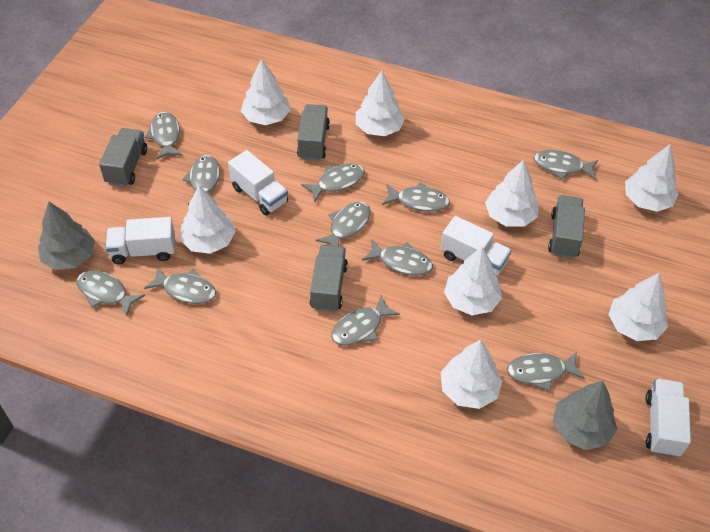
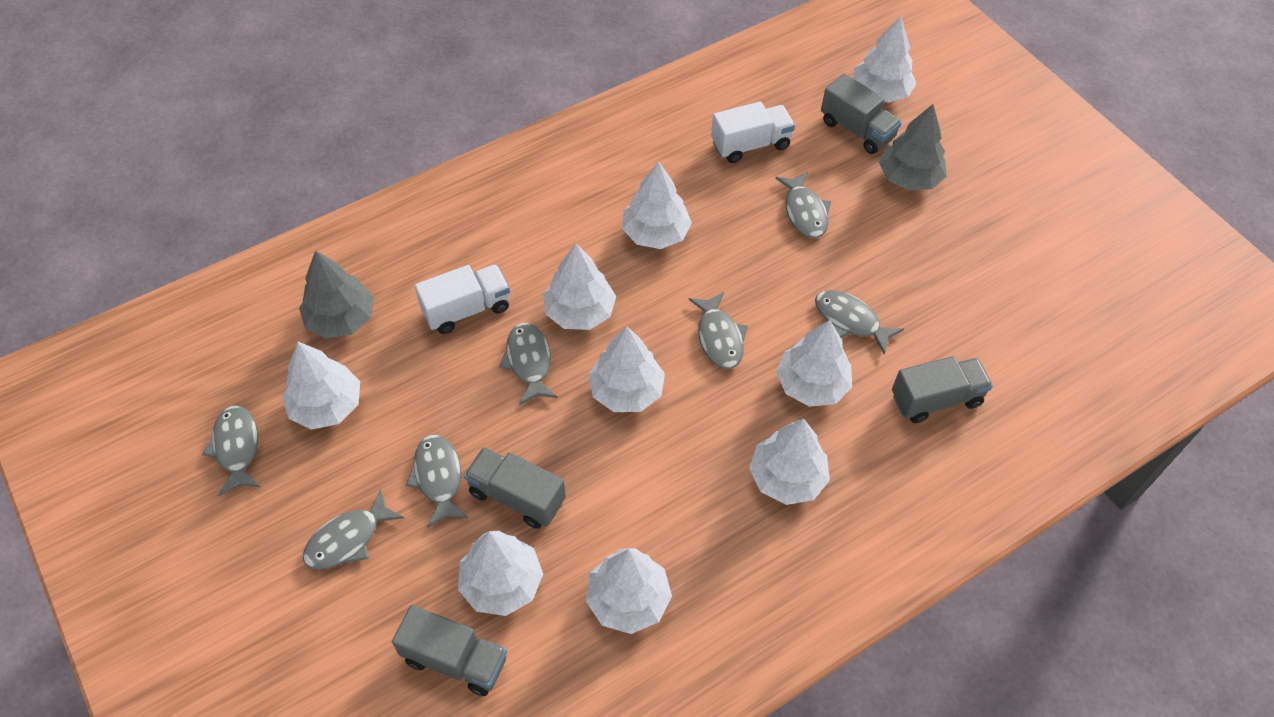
grey fish: 11 -> 7
white tree: 8 -> 9
white truck: 4 -> 2

